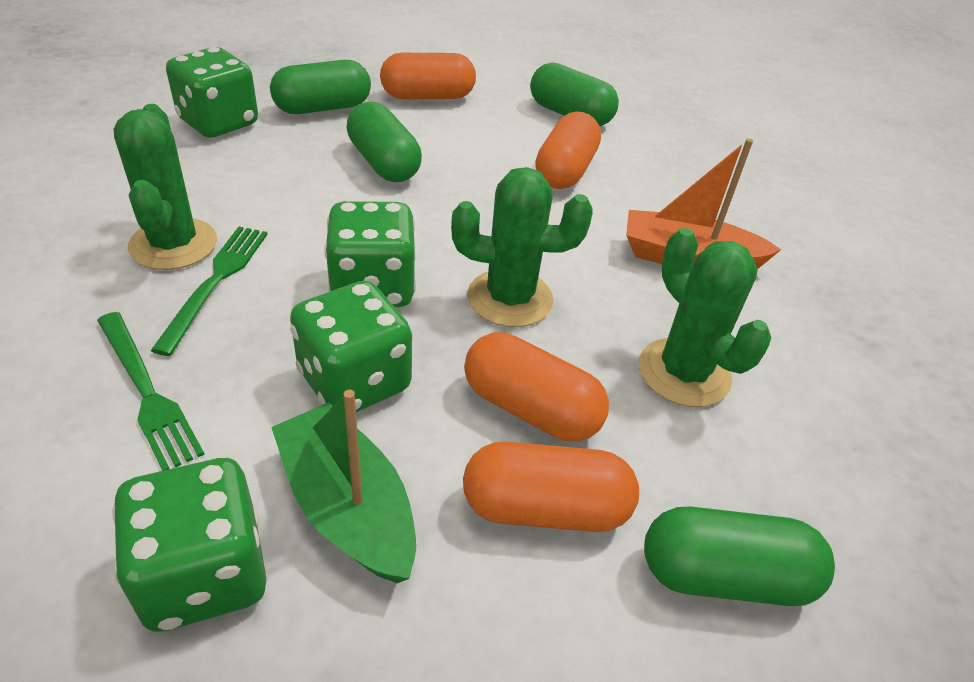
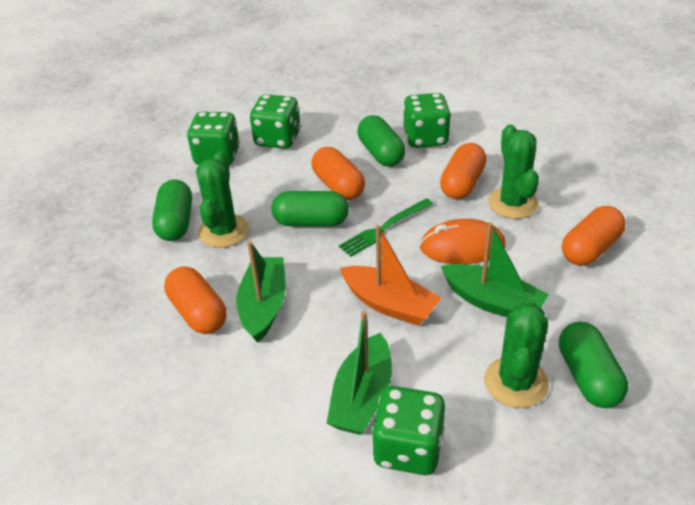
green boat: 1 -> 3
green fork: 2 -> 1
orange mouse: 0 -> 1

